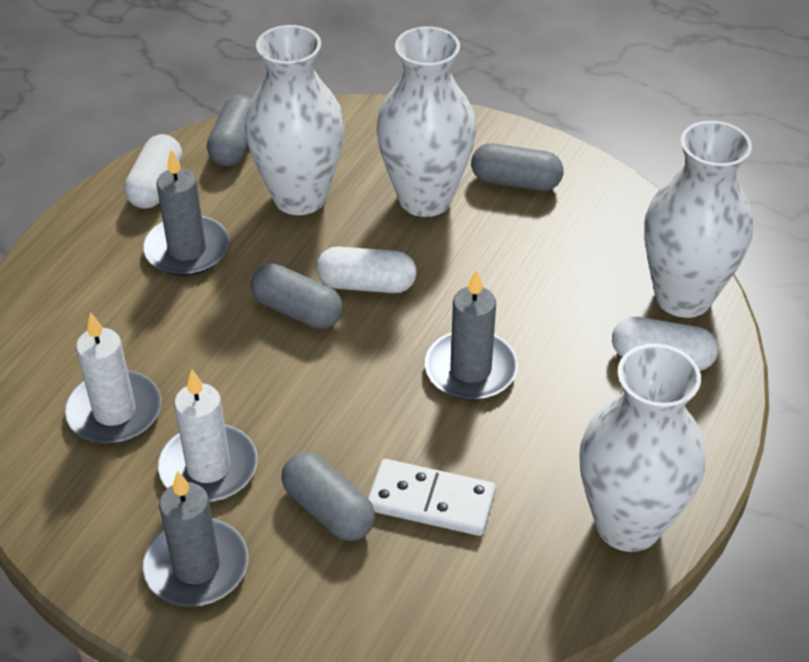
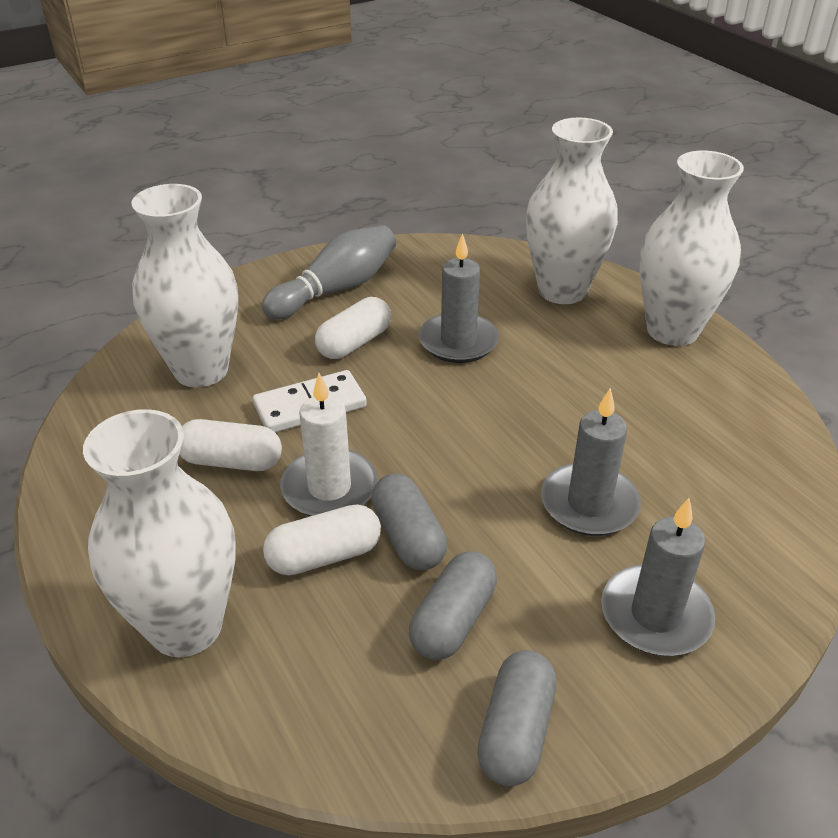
grey bowling pin: 0 -> 1
grey capsule: 4 -> 3
white candle: 2 -> 1

